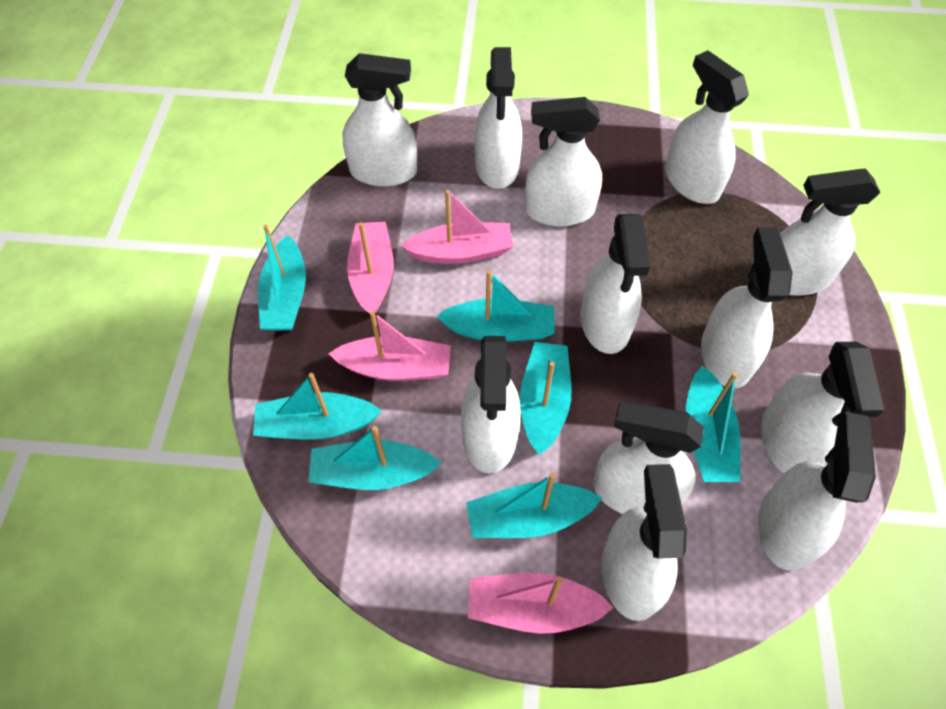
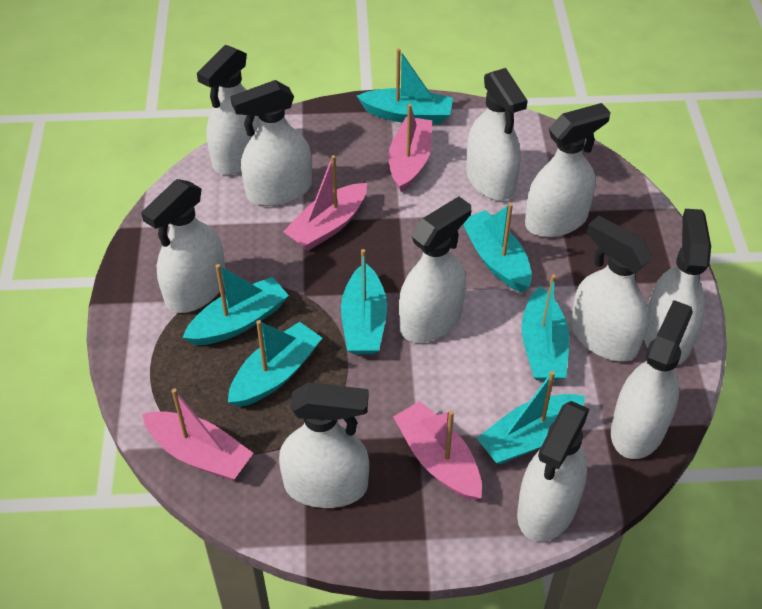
white spray bottle: 12 -> 11

